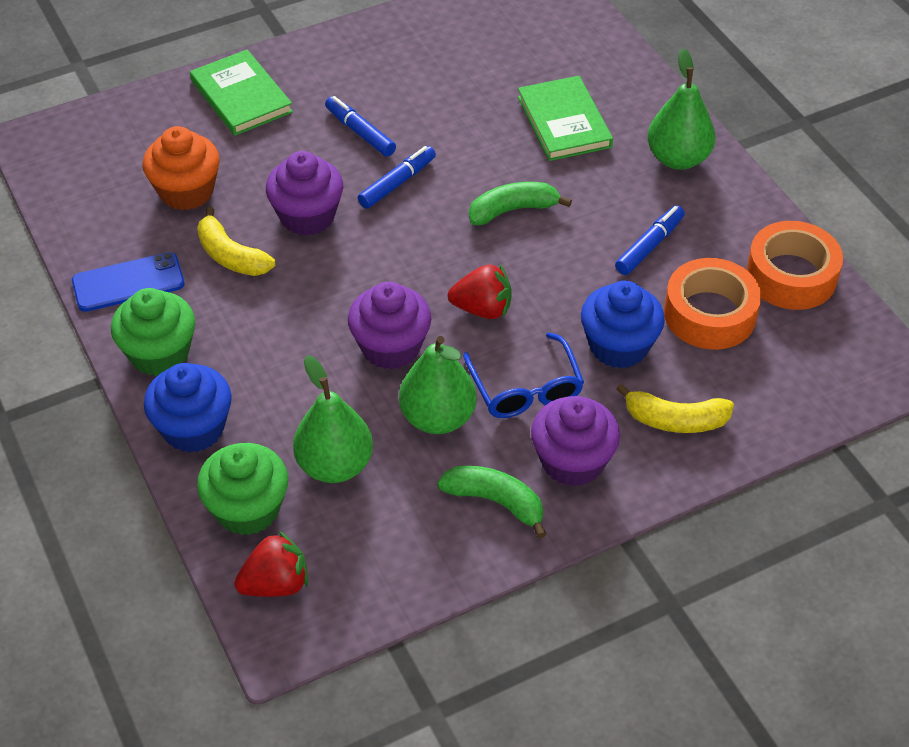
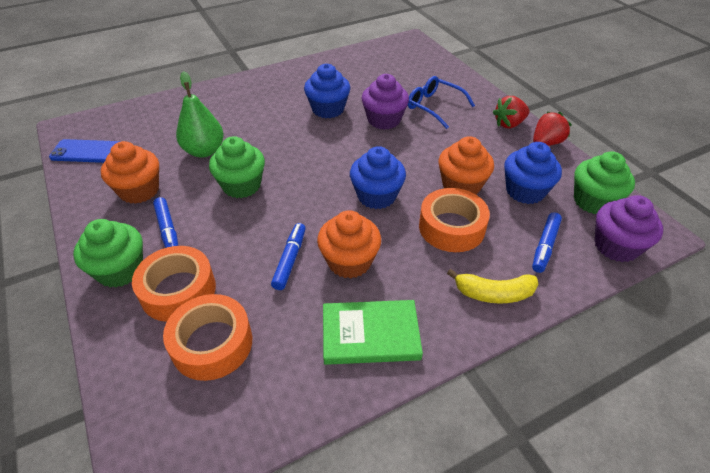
blue cupcake: 2 -> 3
green banana: 2 -> 0
green book: 2 -> 1
green cupcake: 2 -> 3
green pear: 3 -> 1
orange cupcake: 1 -> 3
orange tape: 2 -> 3
purple cupcake: 3 -> 2
yellow banana: 2 -> 1

